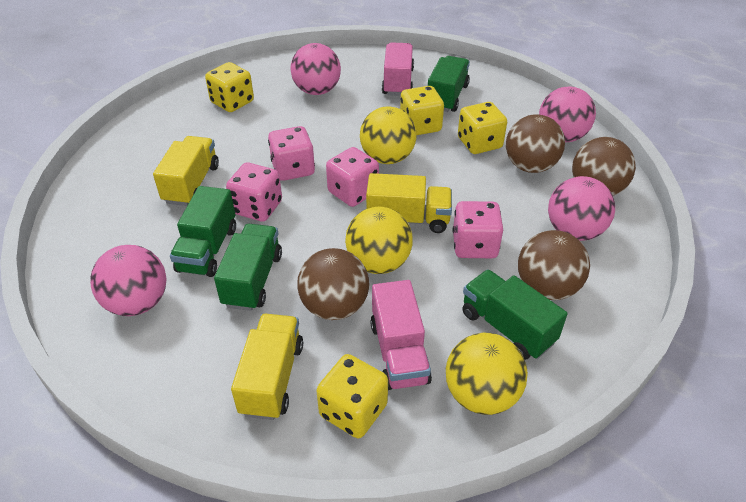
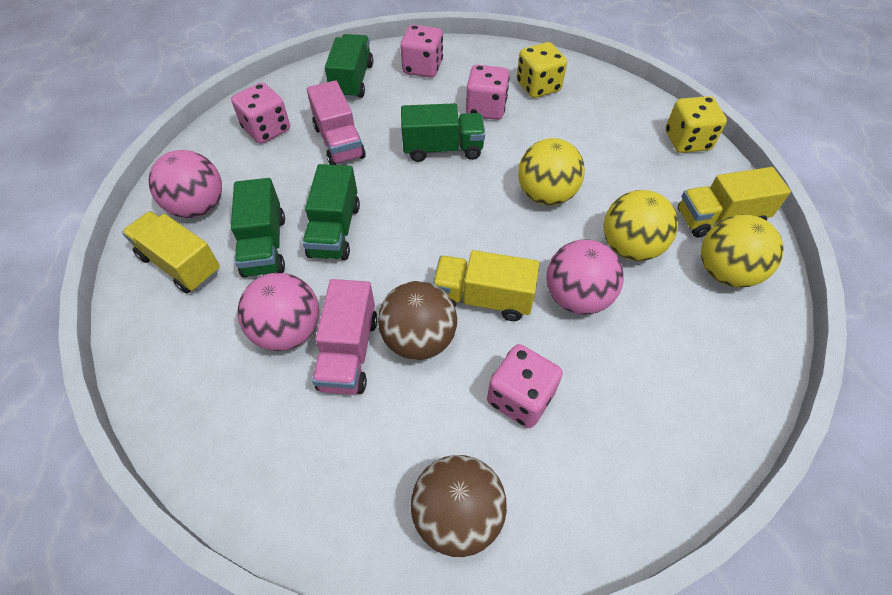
brown ball: 4 -> 2
pink ball: 4 -> 3
yellow dice: 4 -> 2

